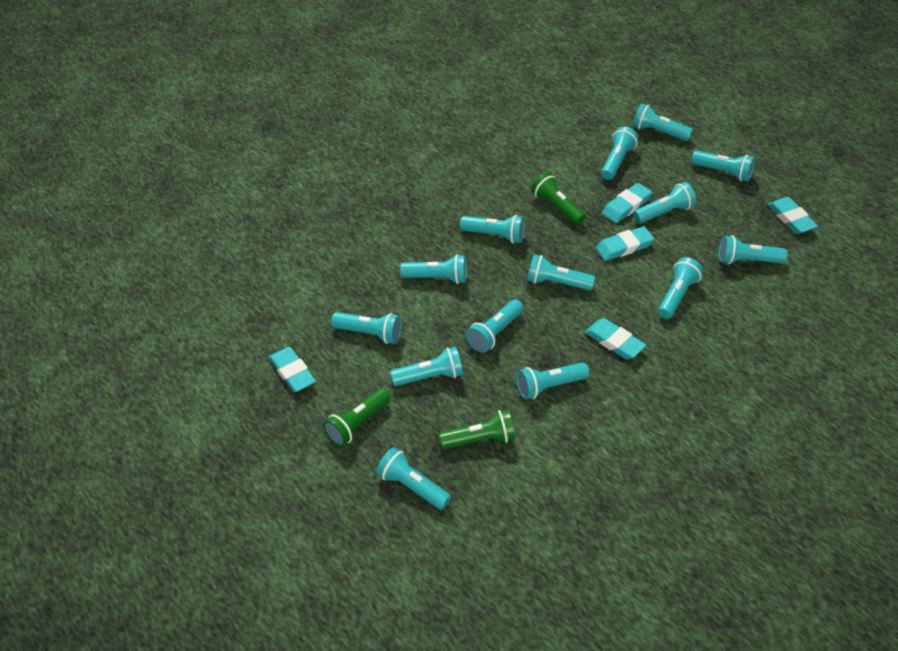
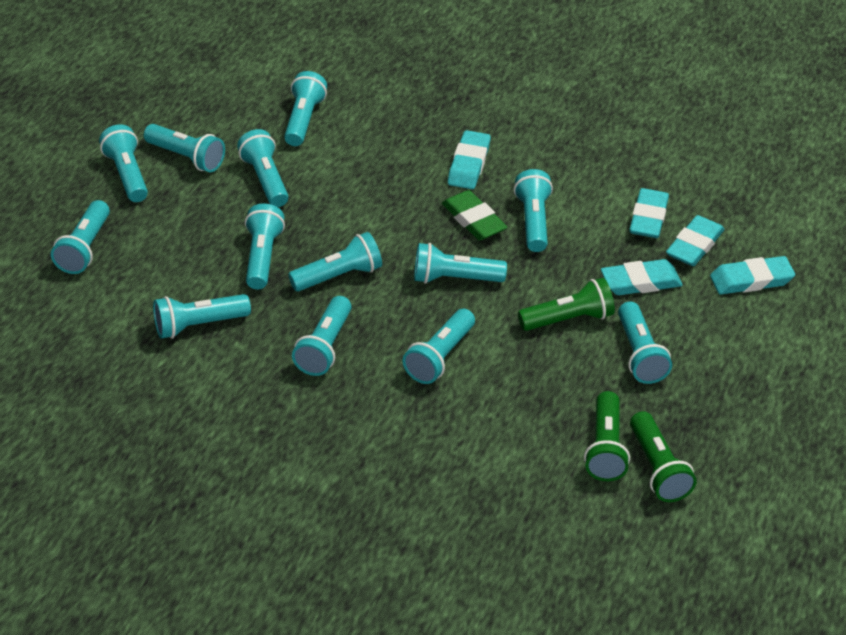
green eraser: 0 -> 1
turquoise flashlight: 14 -> 13

